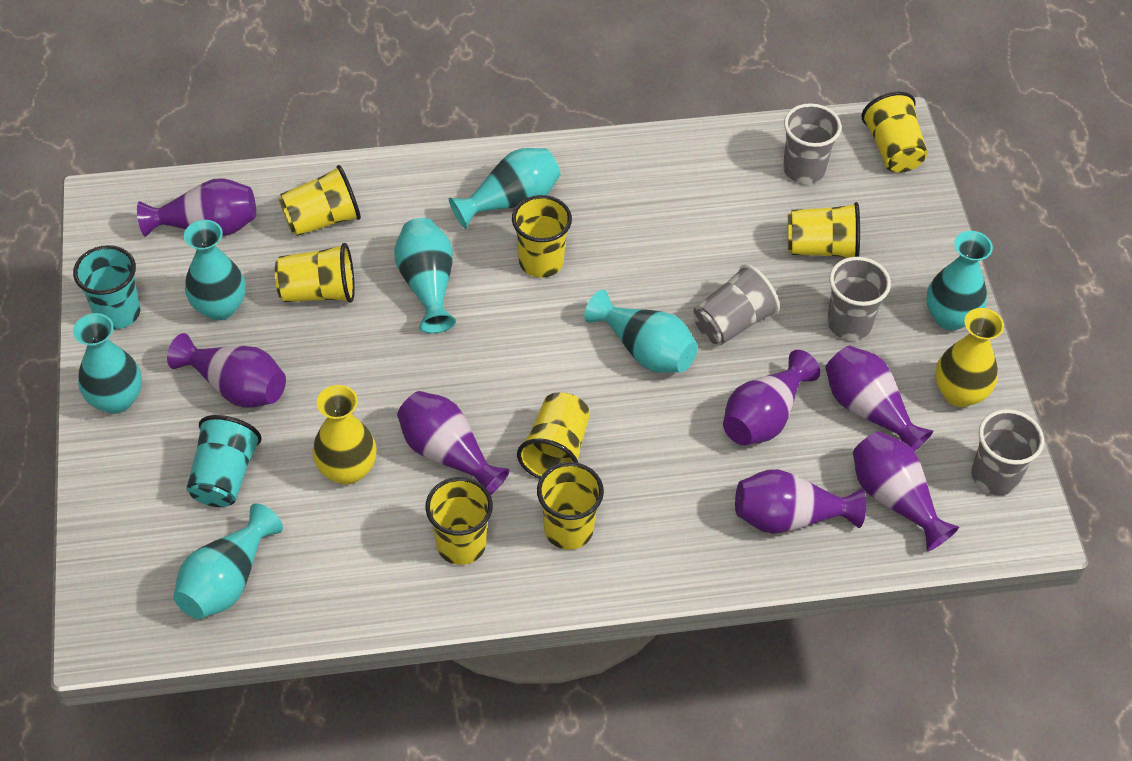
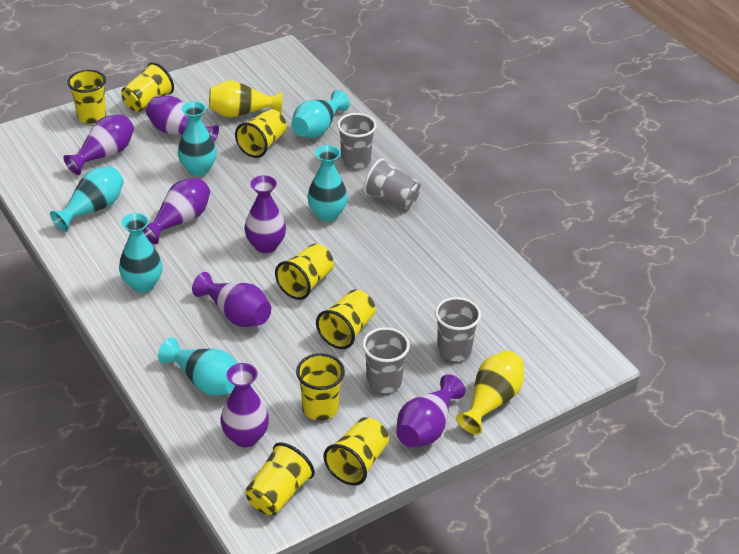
turquoise cup: 2 -> 0
turquoise vase: 7 -> 6

